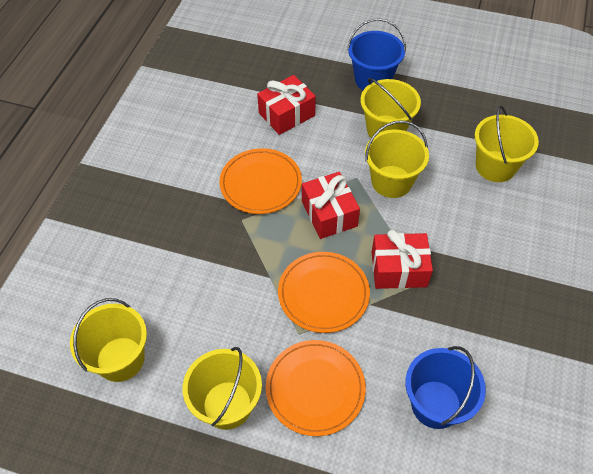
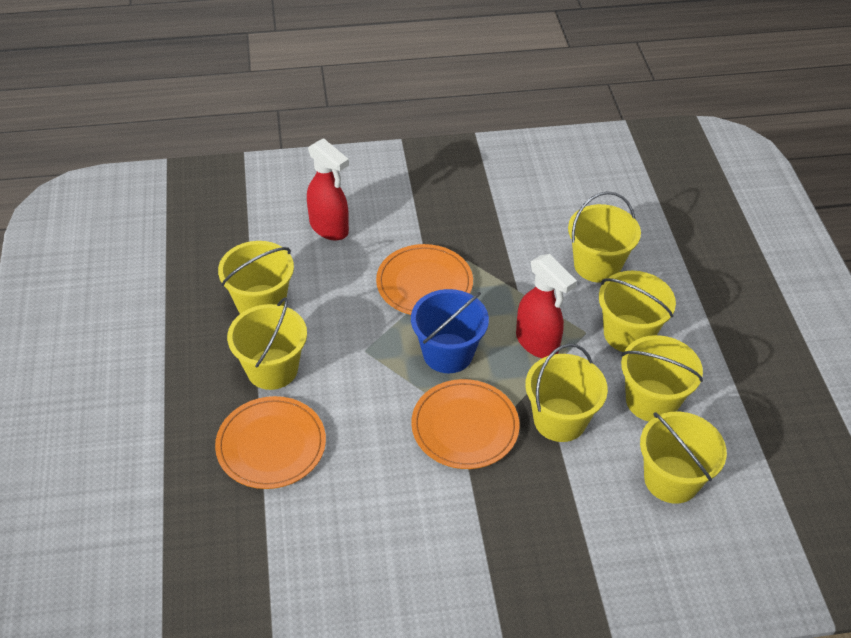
blue bucket: 2 -> 1
red gift: 3 -> 0
red spray bottle: 0 -> 2
yellow bucket: 5 -> 7

